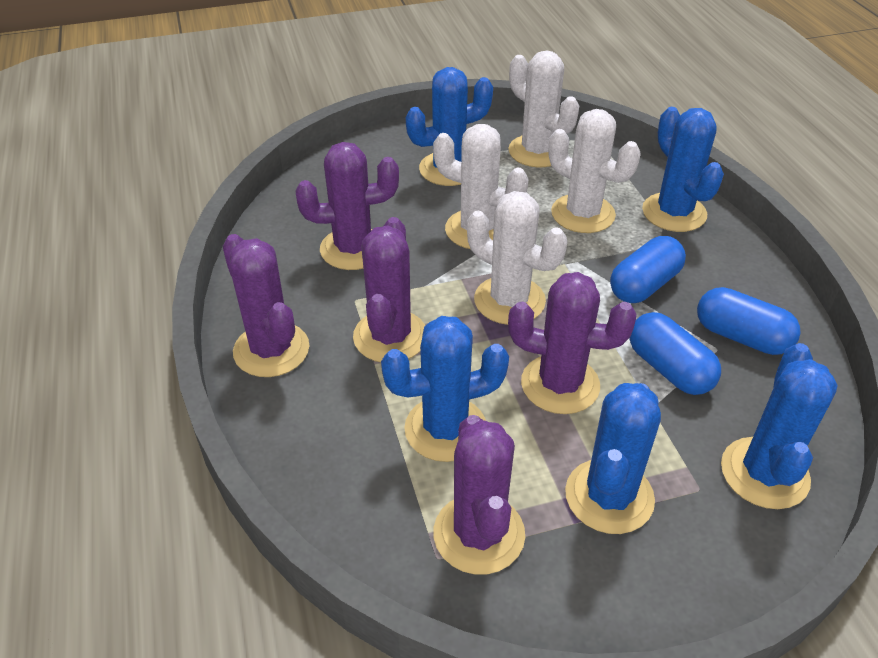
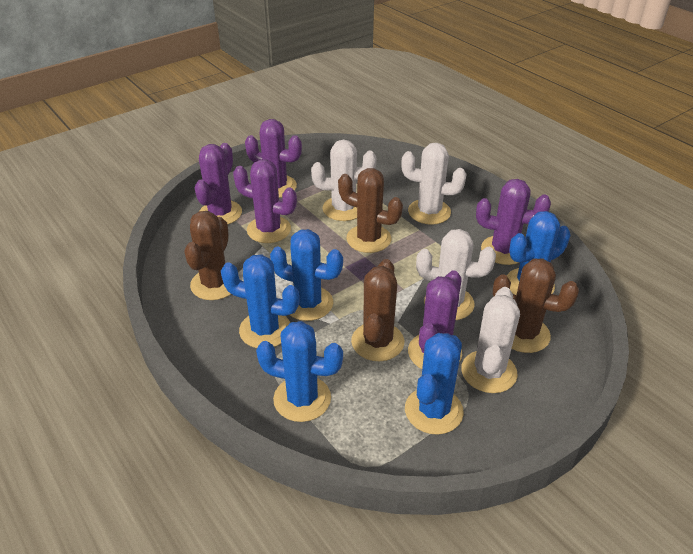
blue capsule: 3 -> 0
brown cactus: 0 -> 4

